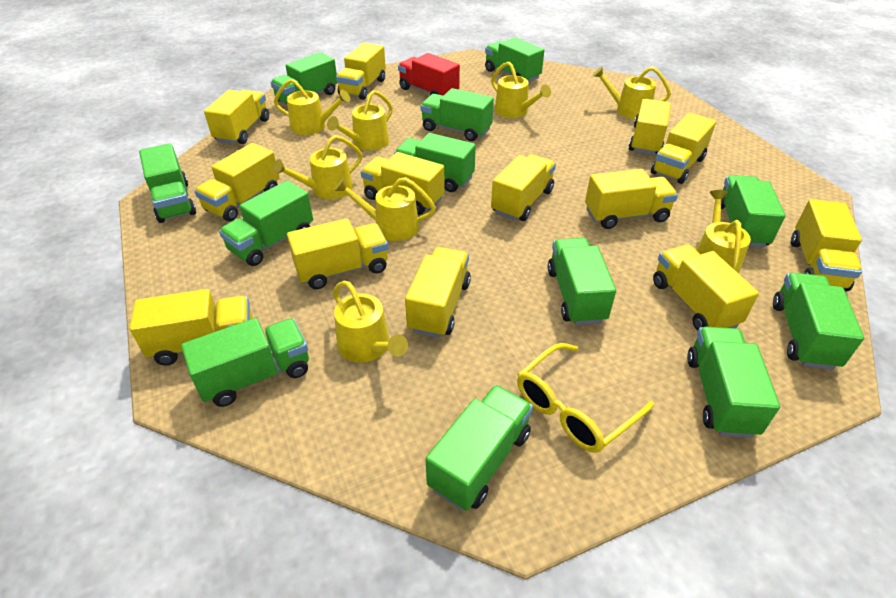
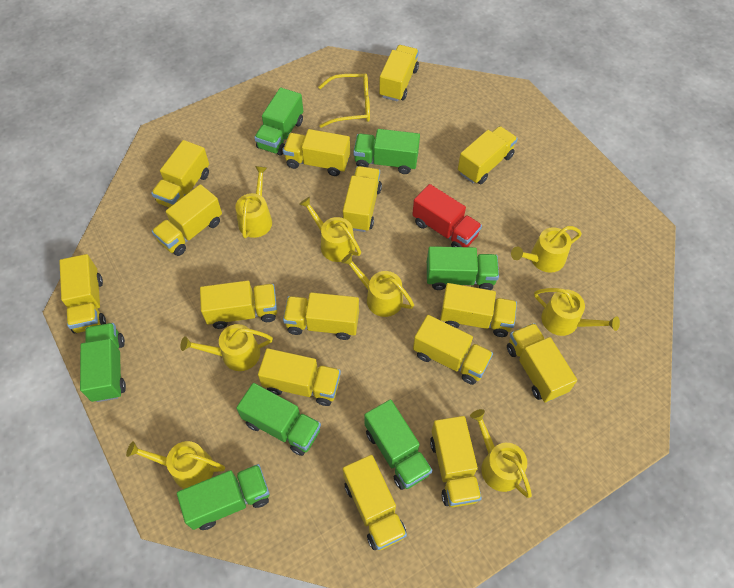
green truck: 12 -> 7
yellow truck: 13 -> 15

